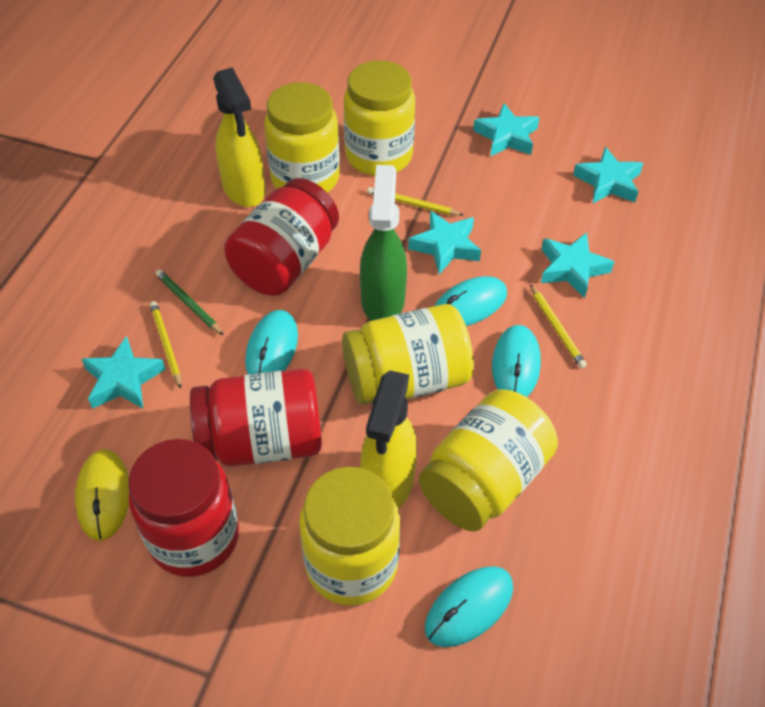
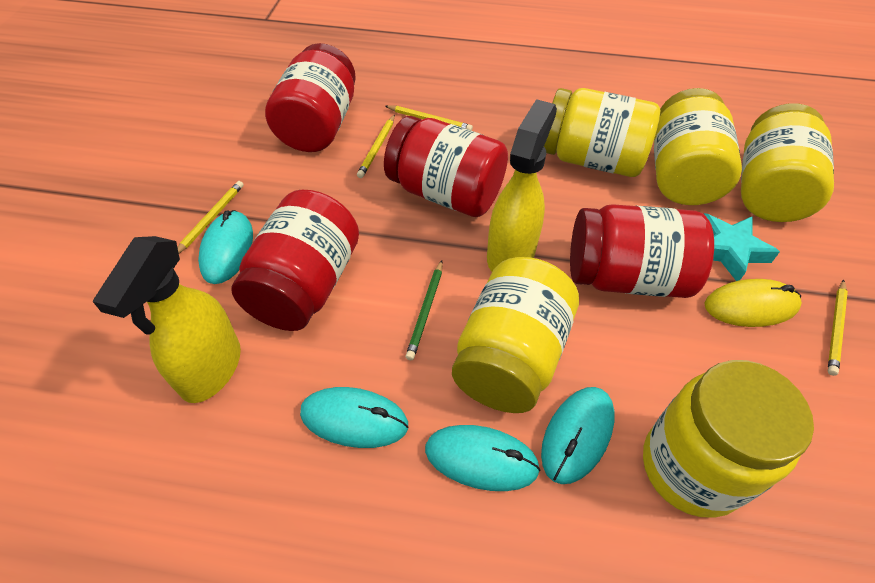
green spray bottle: 1 -> 0
red jar: 3 -> 4
turquoise star: 5 -> 1
yellow pencil: 3 -> 4

